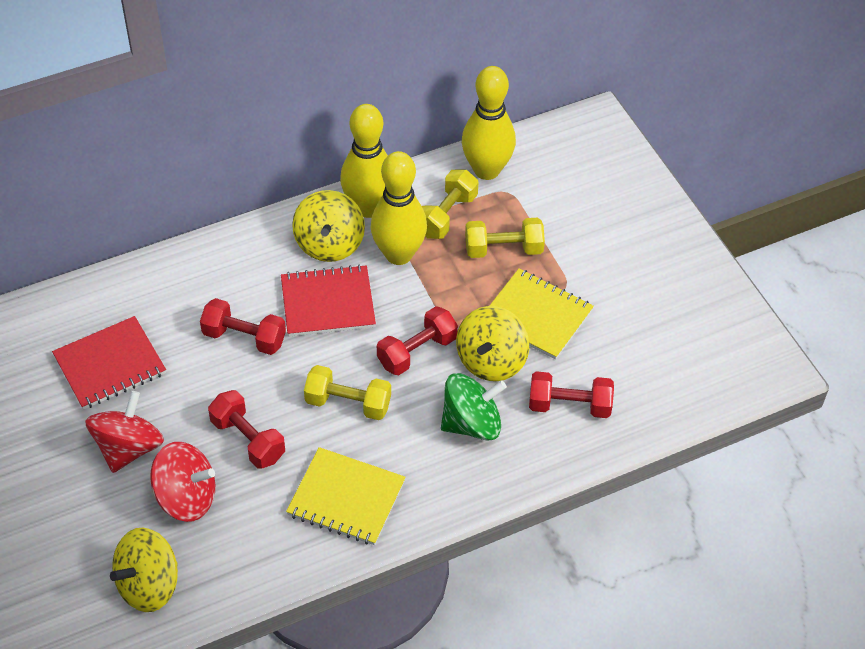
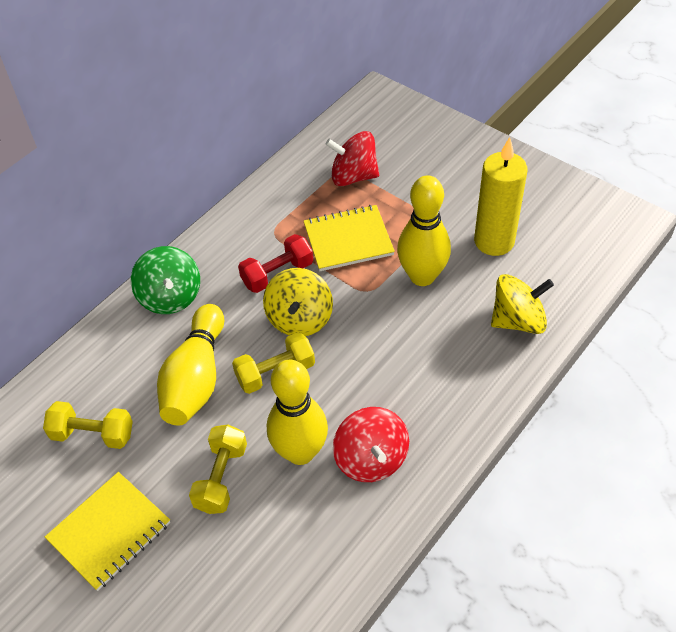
red dumbbell: 4 -> 1
red notebook: 2 -> 0
yellow candle: 0 -> 1
yellow spinning top: 3 -> 2

